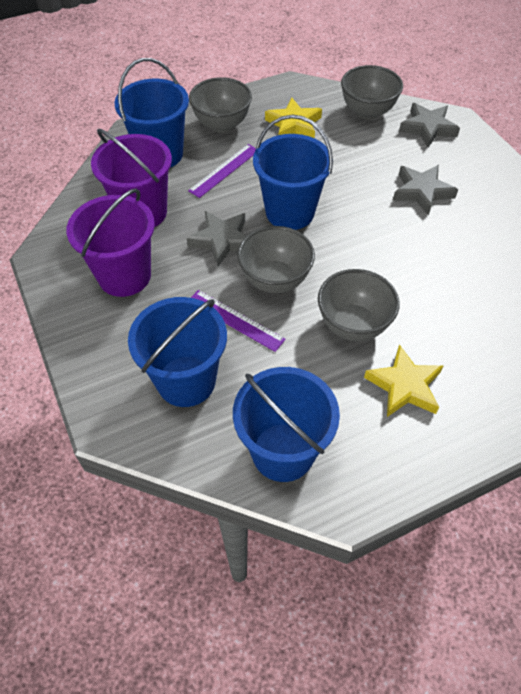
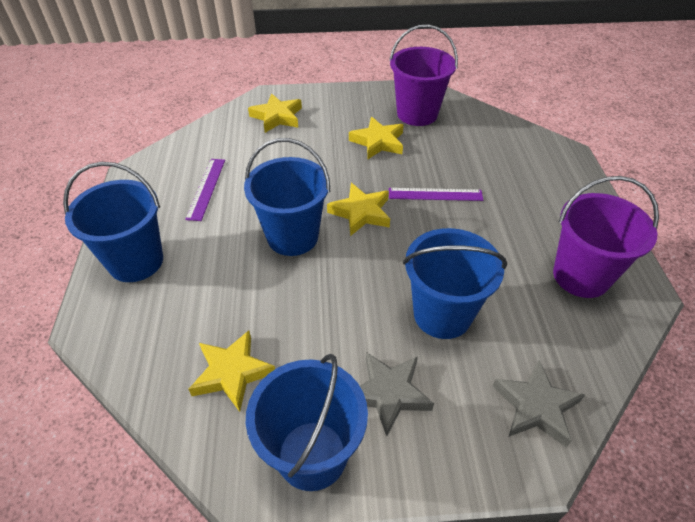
grey bowl: 4 -> 0
grey star: 3 -> 2
yellow star: 2 -> 4

